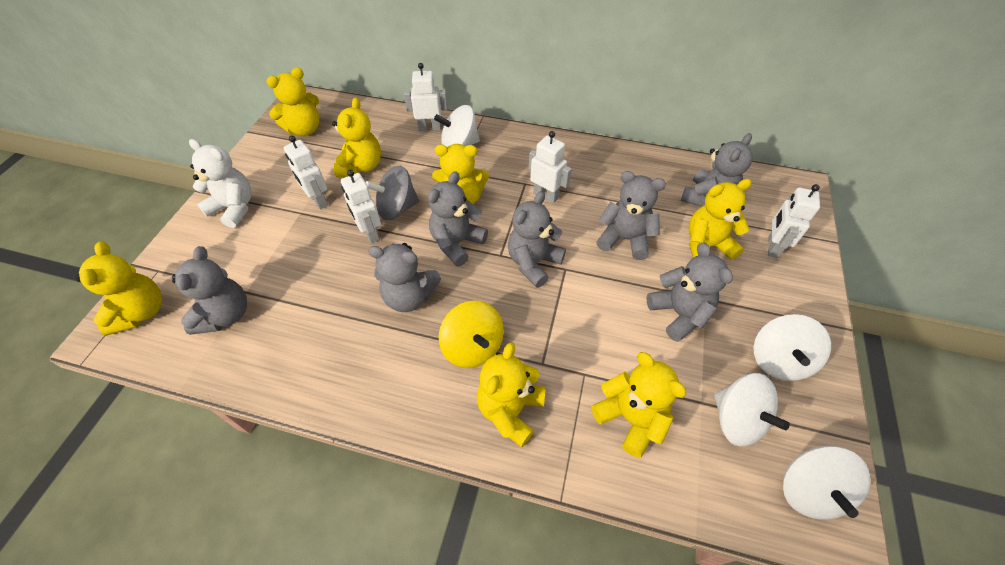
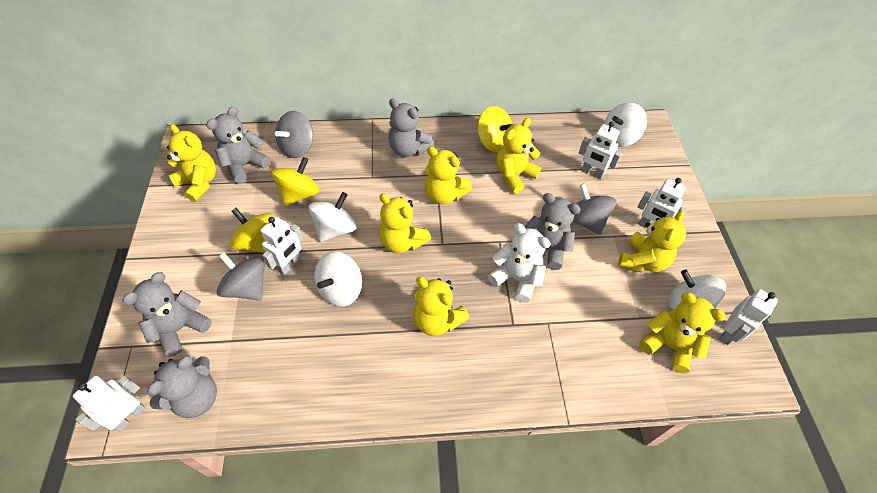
grey spinning top: 1 -> 3
grey teddy bear: 7 -> 5
yellow spinning top: 1 -> 3

